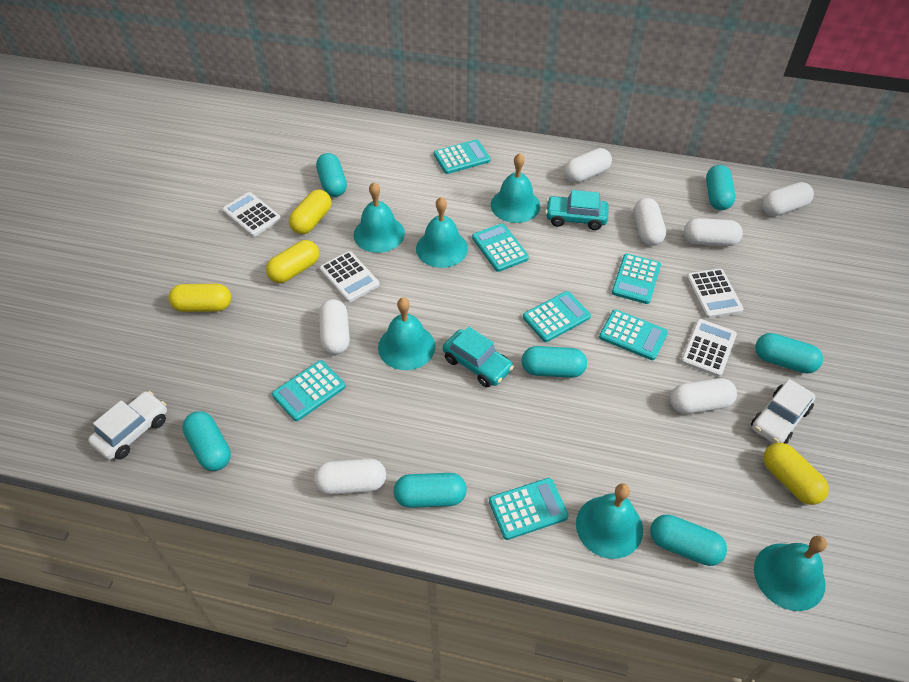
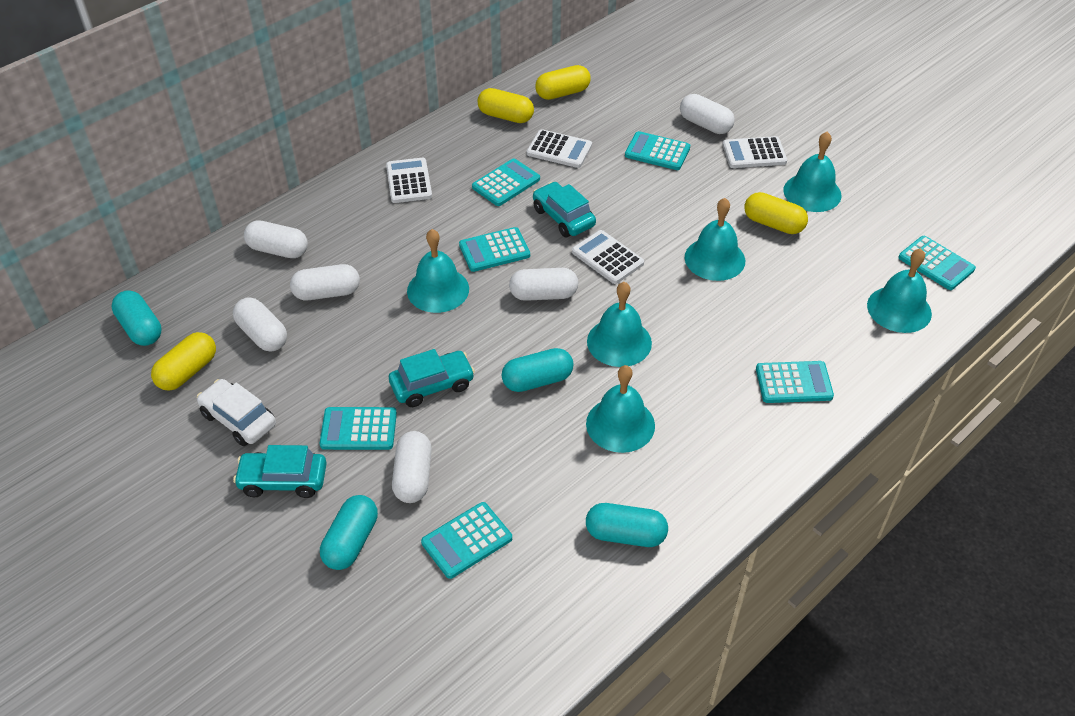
turquoise capsule: 7 -> 4
turquoise car: 2 -> 3
white capsule: 7 -> 6
white car: 2 -> 1

